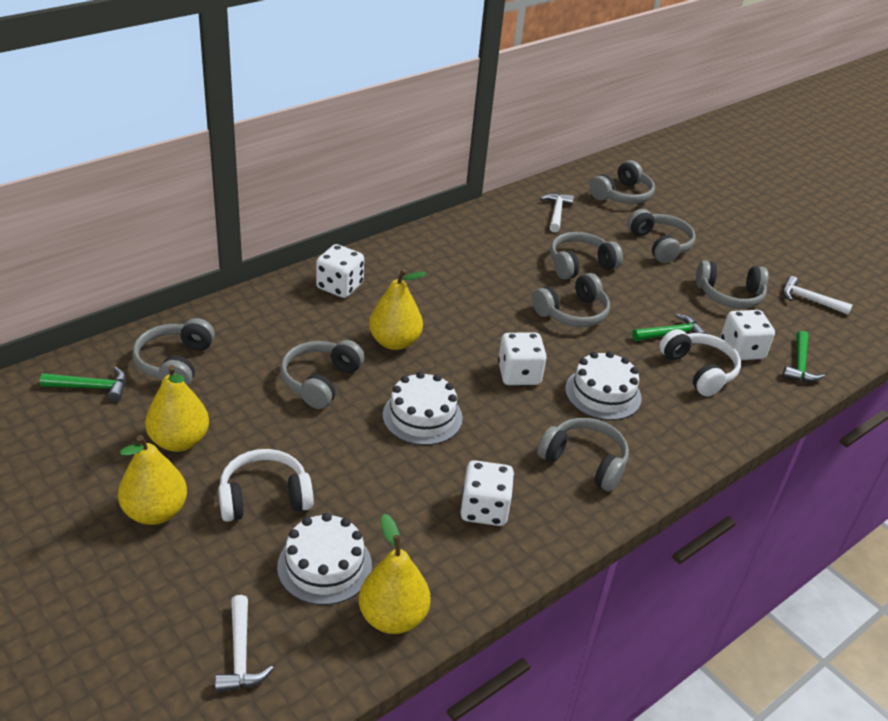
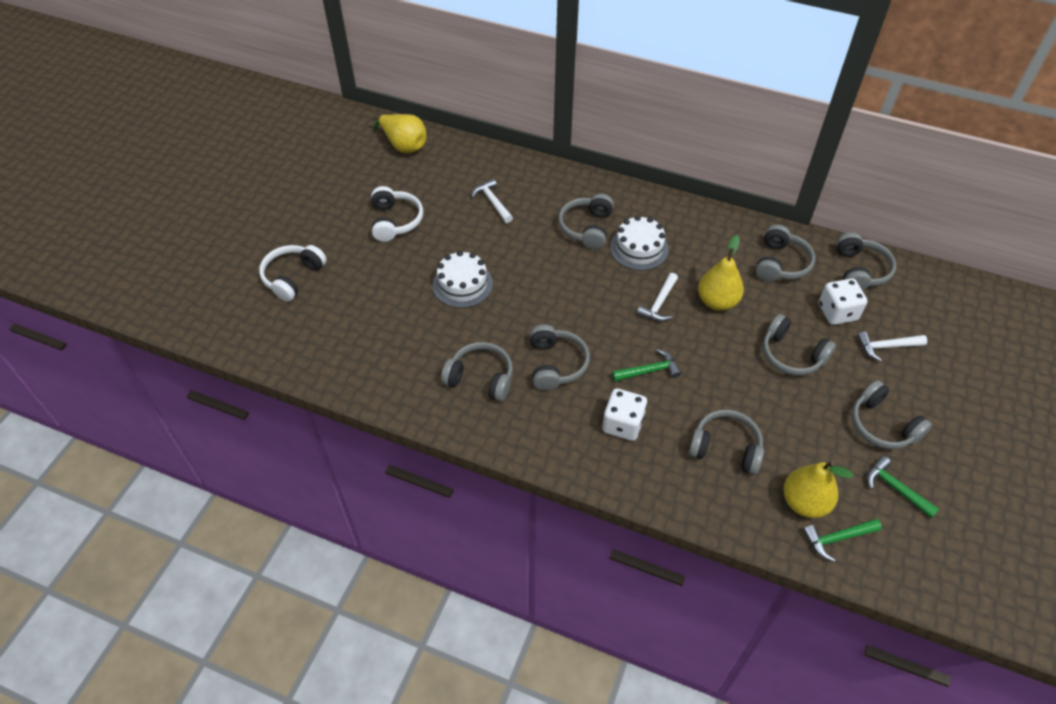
white cake: 3 -> 2
white dice: 4 -> 2
yellow pear: 4 -> 3

